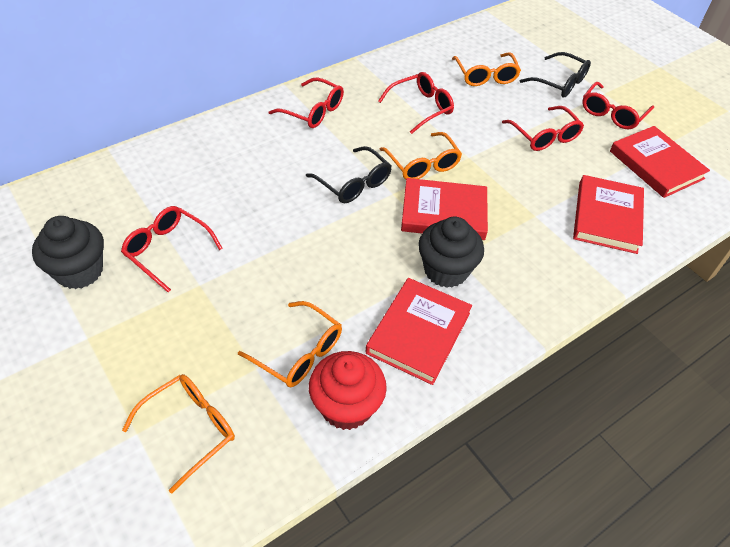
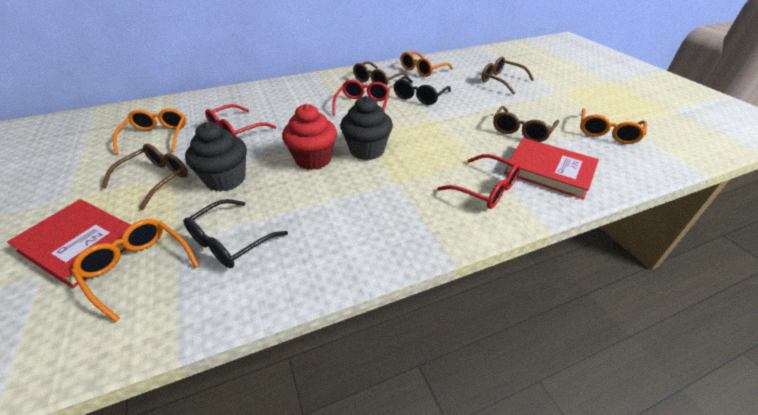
brown glasses: 0 -> 4
red book: 4 -> 2
red glasses: 5 -> 3

